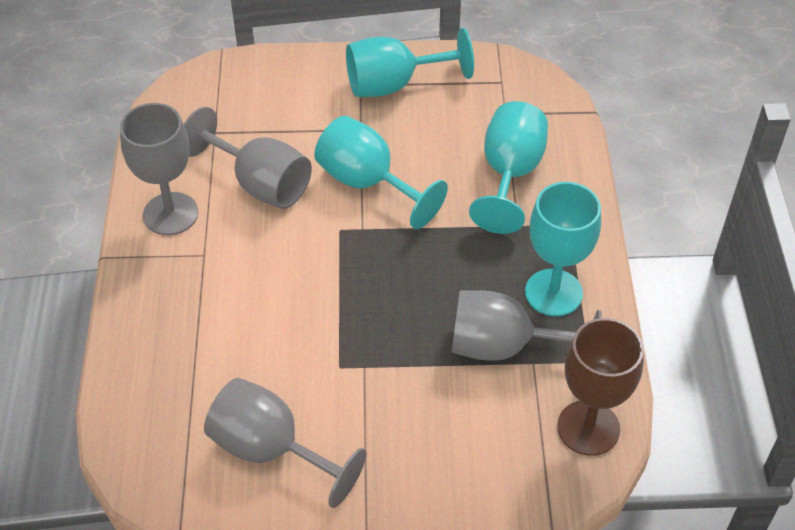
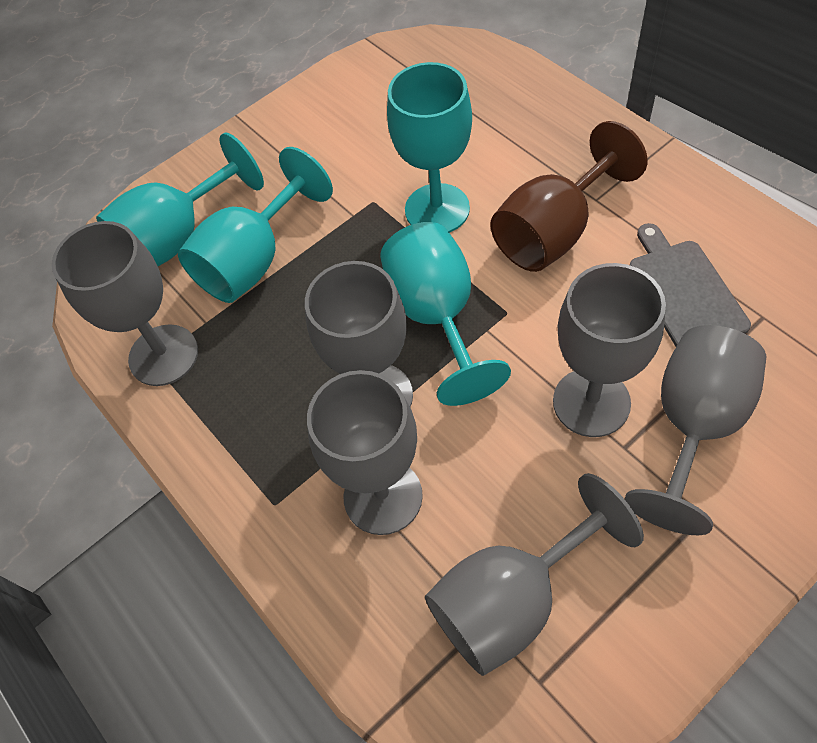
grey cutting board: 0 -> 1
grey goblet: 4 -> 6

